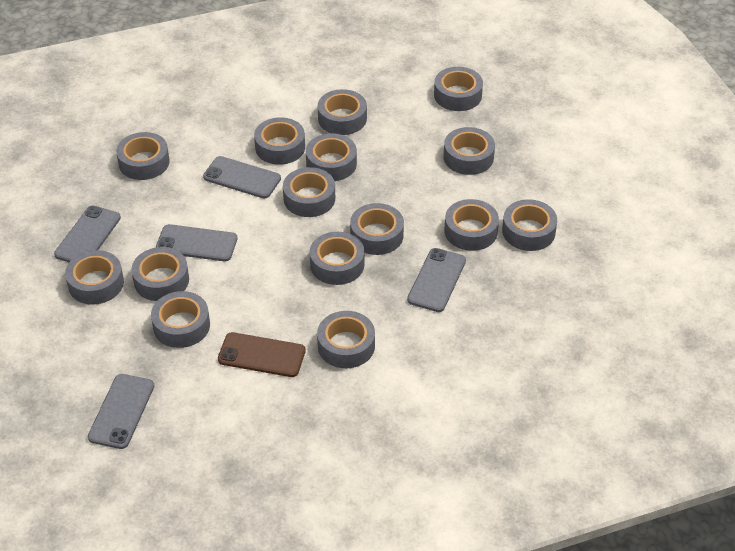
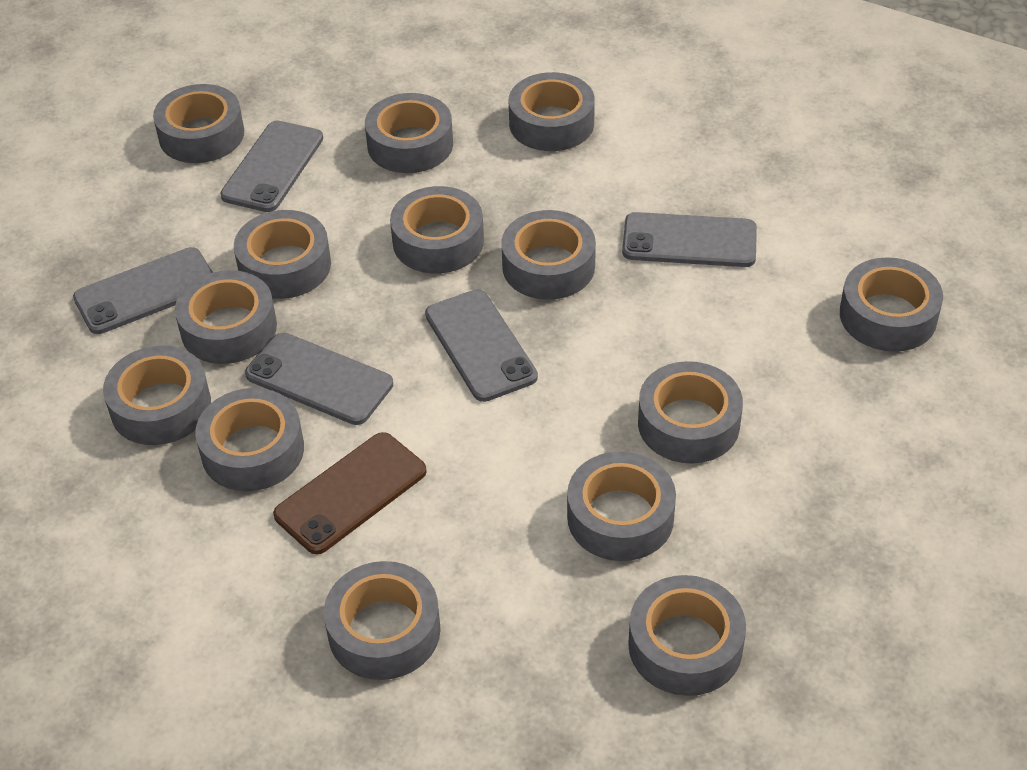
grey tape: 15 -> 14

